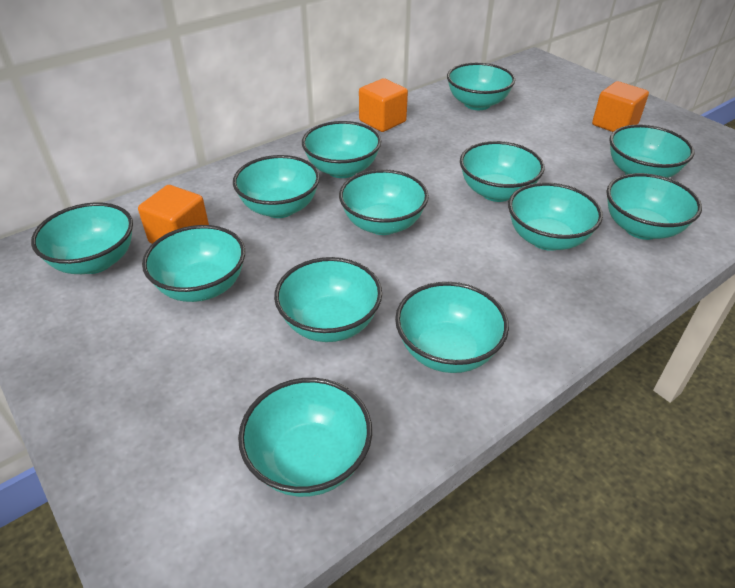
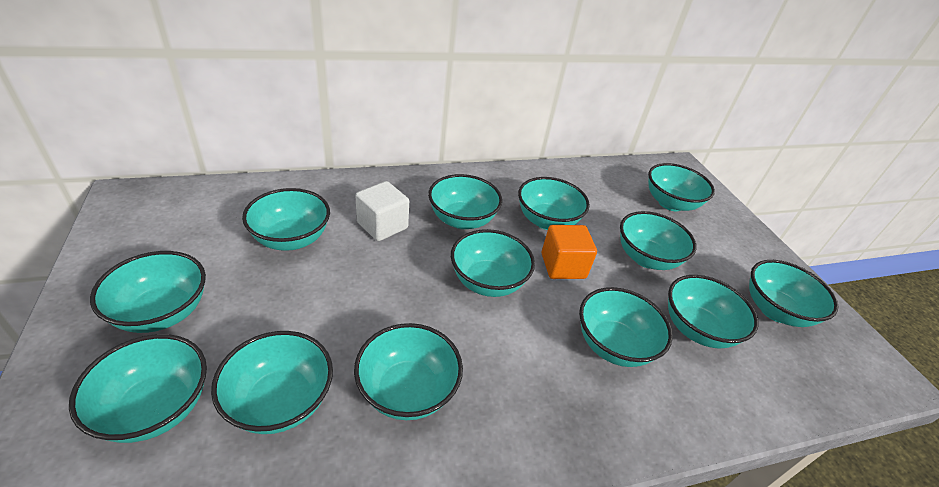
orange cube: 3 -> 1
white cube: 0 -> 1

